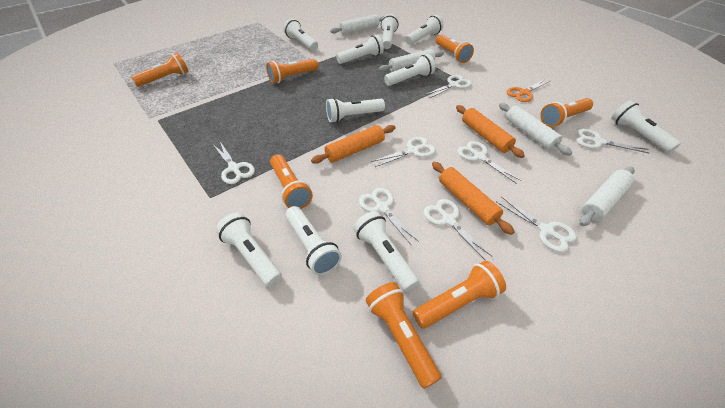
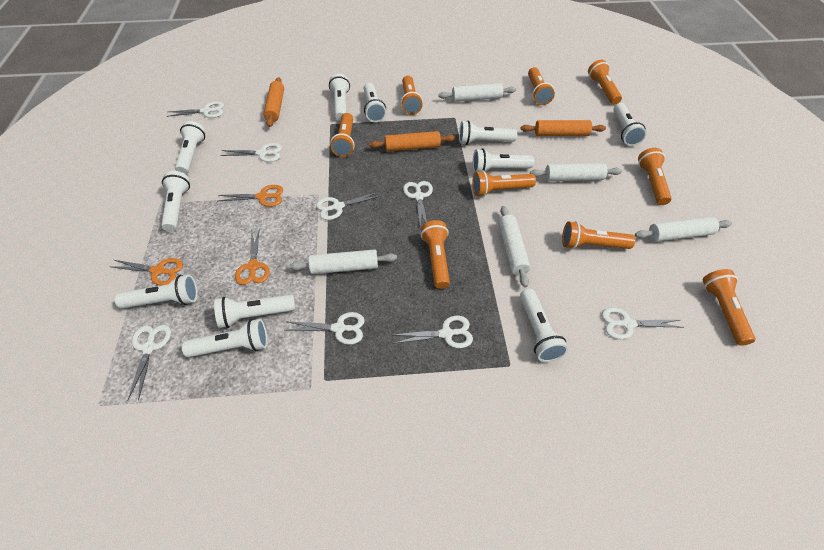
orange flashlight: 7 -> 9
orange scissors: 1 -> 3
white flashlight: 10 -> 11
white rolling pin: 4 -> 5

